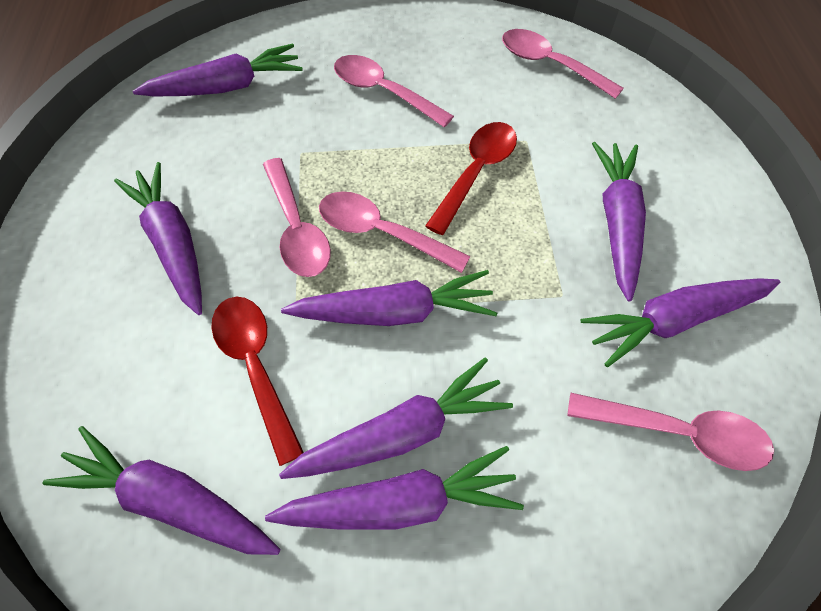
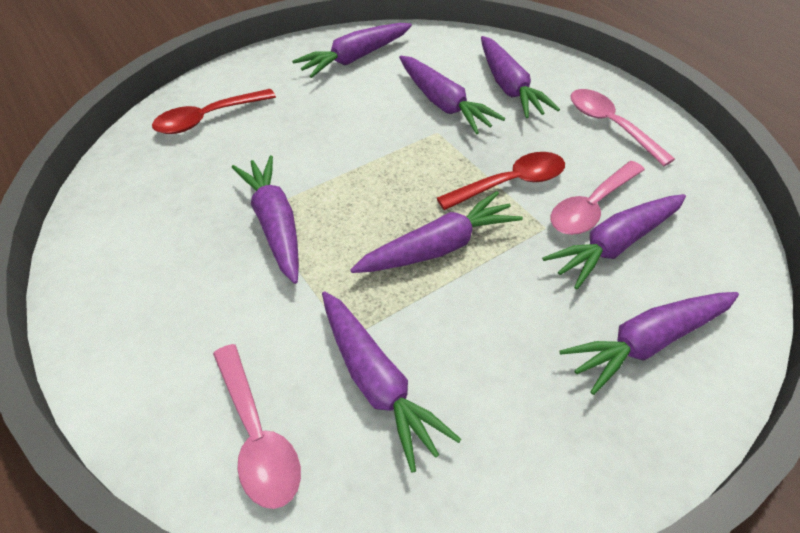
pink spoon: 5 -> 3

